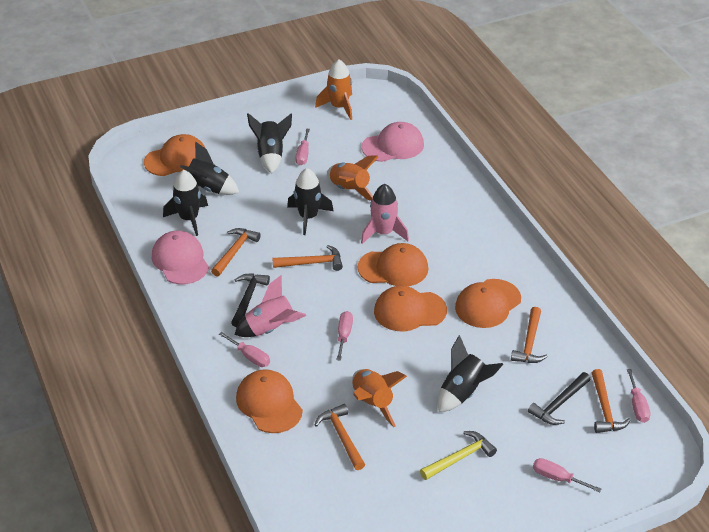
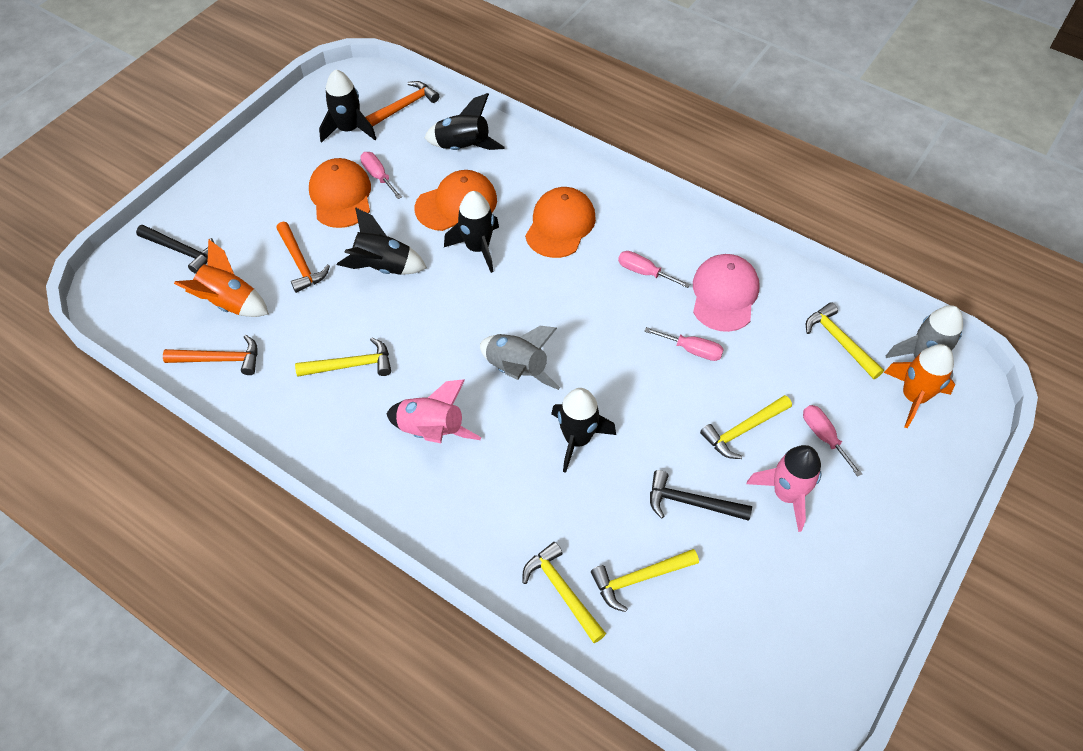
grey rocket: 0 -> 2
orange cap: 5 -> 3
orange hammer: 5 -> 3
orange rocket: 3 -> 2
pink cap: 2 -> 1
pink screwdriver: 5 -> 4
yellow hammer: 1 -> 5

